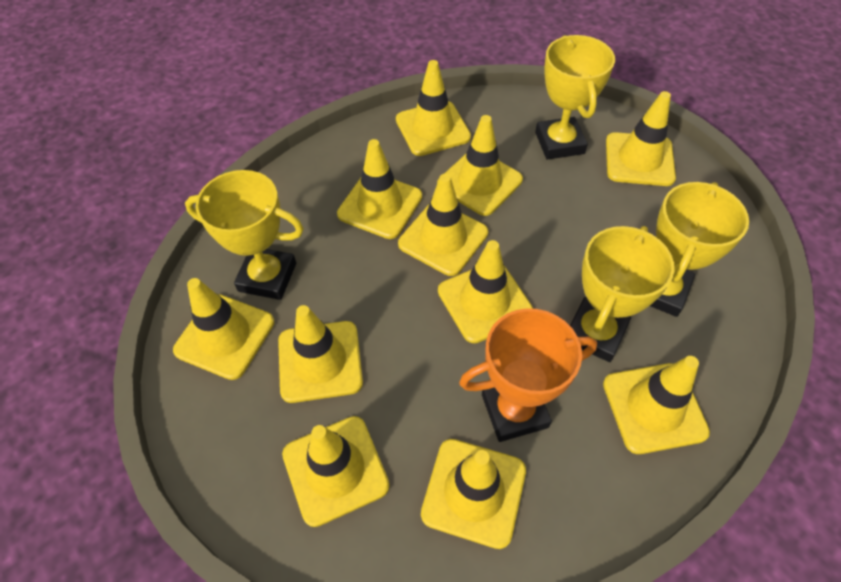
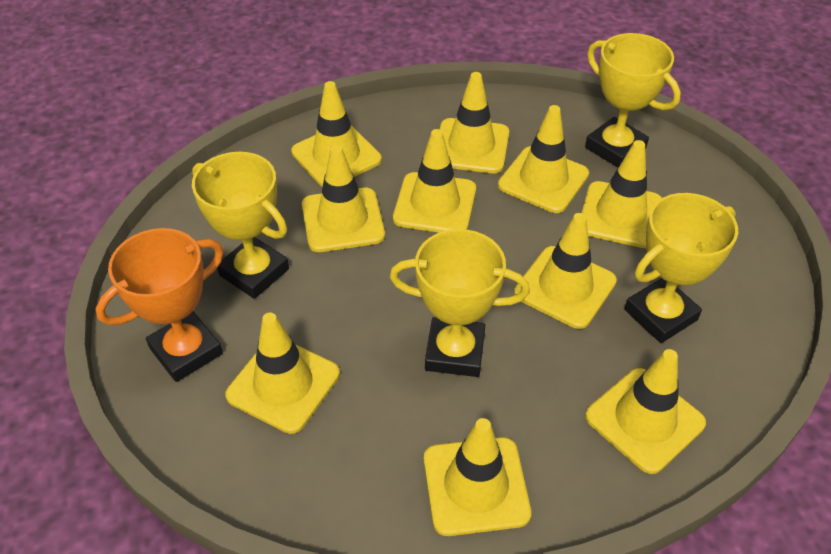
yellow traffic cone: 11 -> 10

